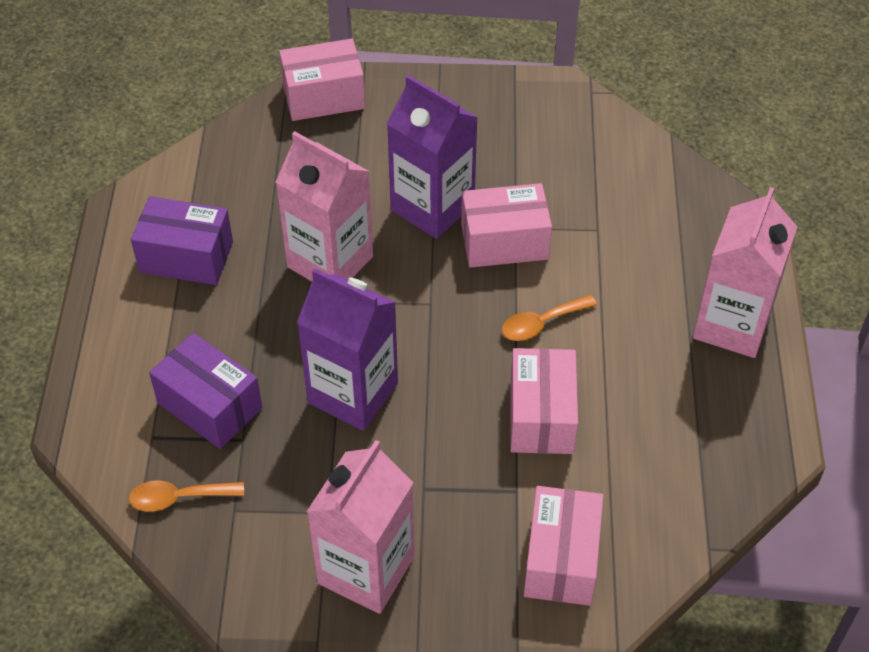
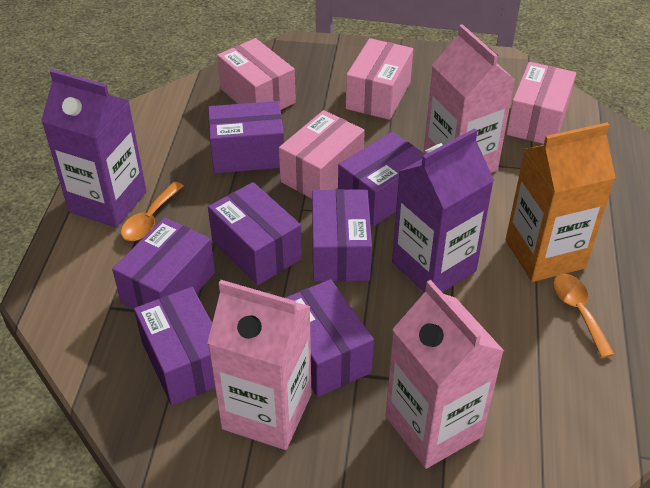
orange carton: 0 -> 1
purple box: 2 -> 7

